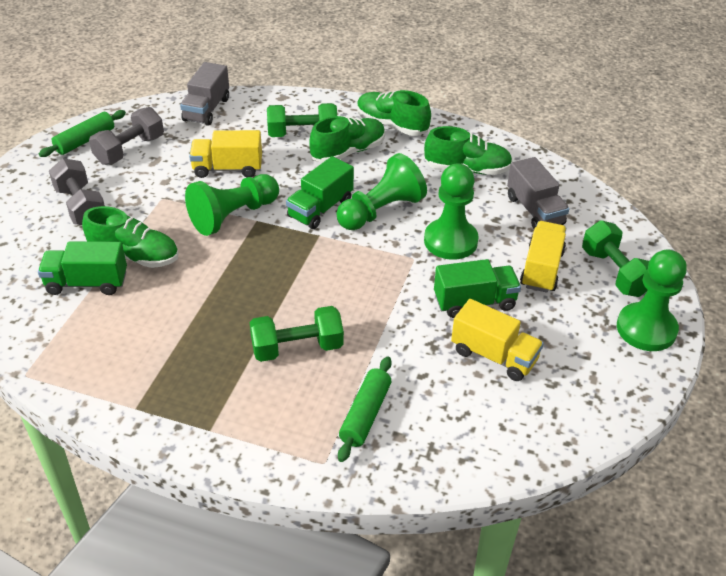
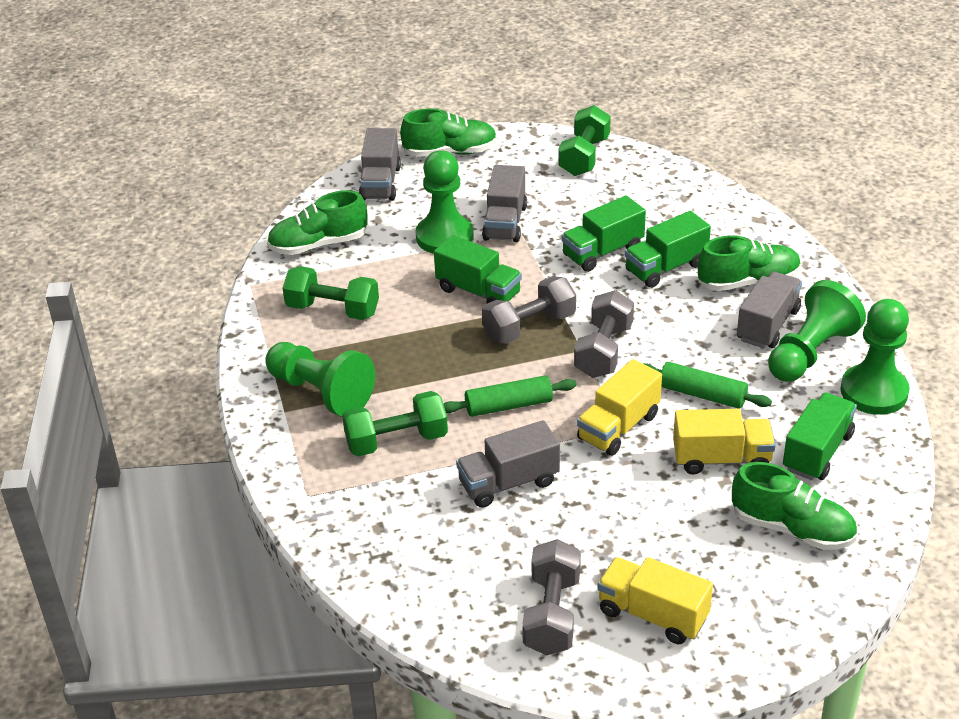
green truck: 3 -> 4
grey dumbbell: 2 -> 3
grey truck: 2 -> 4

